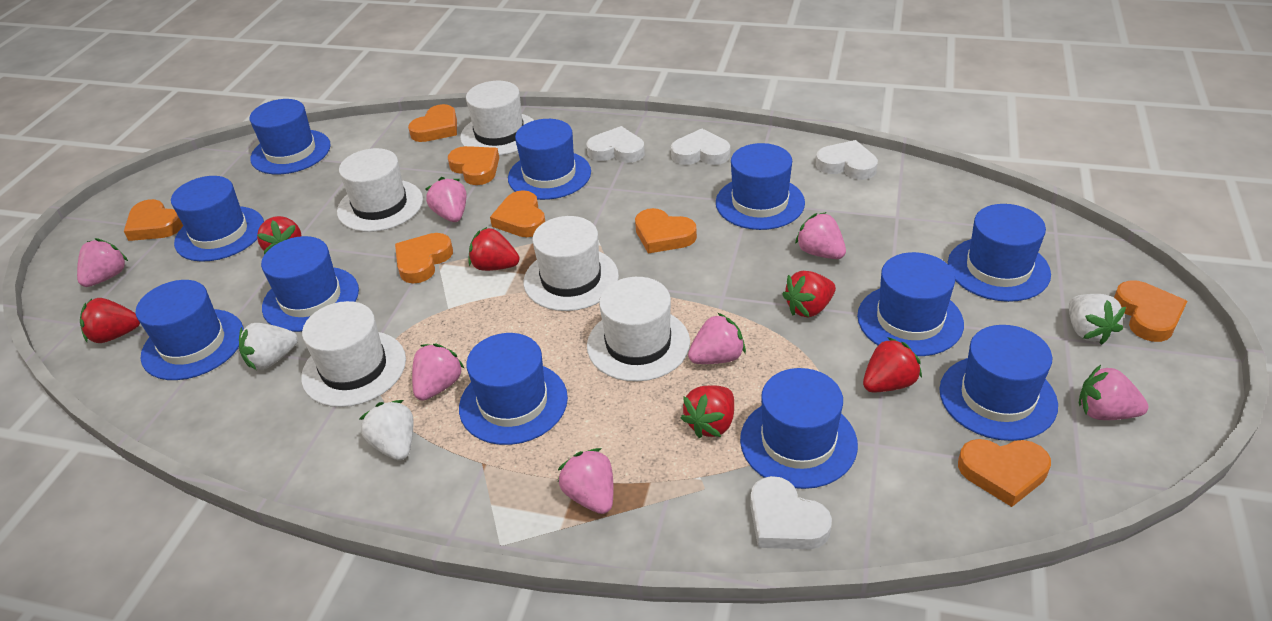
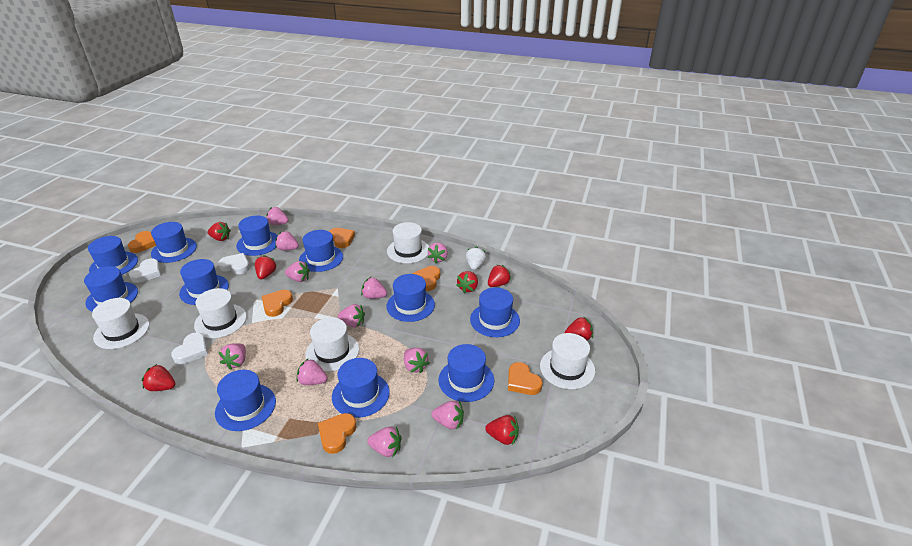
orange heart: 8 -> 6
pink strawberry: 7 -> 11
red strawberry: 6 -> 7
white heart: 4 -> 3
white strawberry: 3 -> 1

